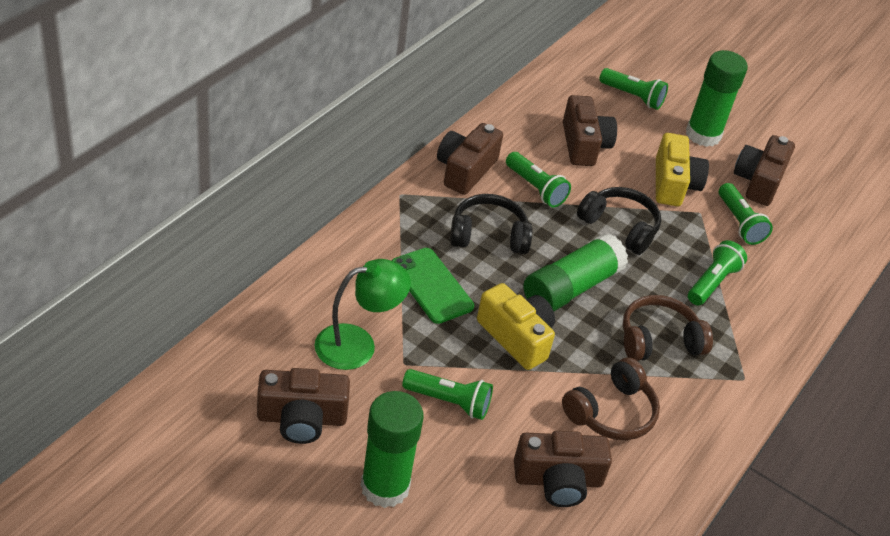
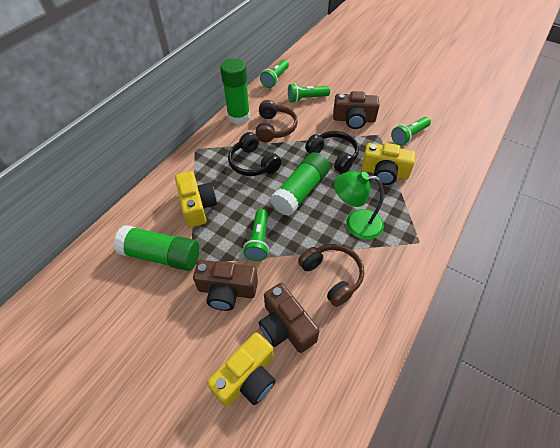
brown camera: 5 -> 3
green flashlight: 5 -> 4
green phone: 1 -> 0
yellow camera: 2 -> 3

